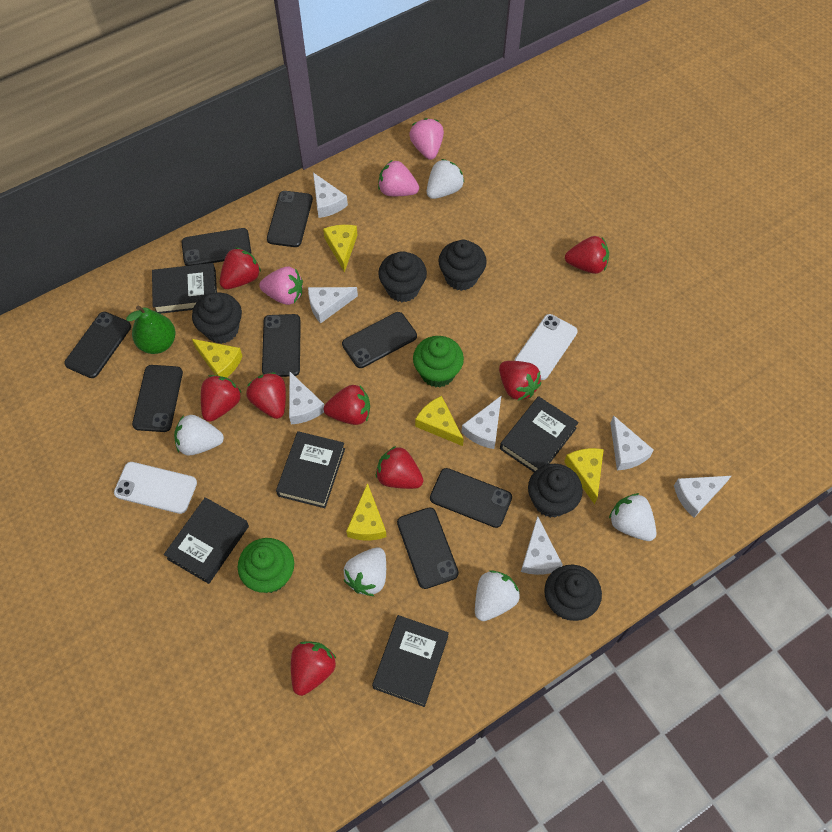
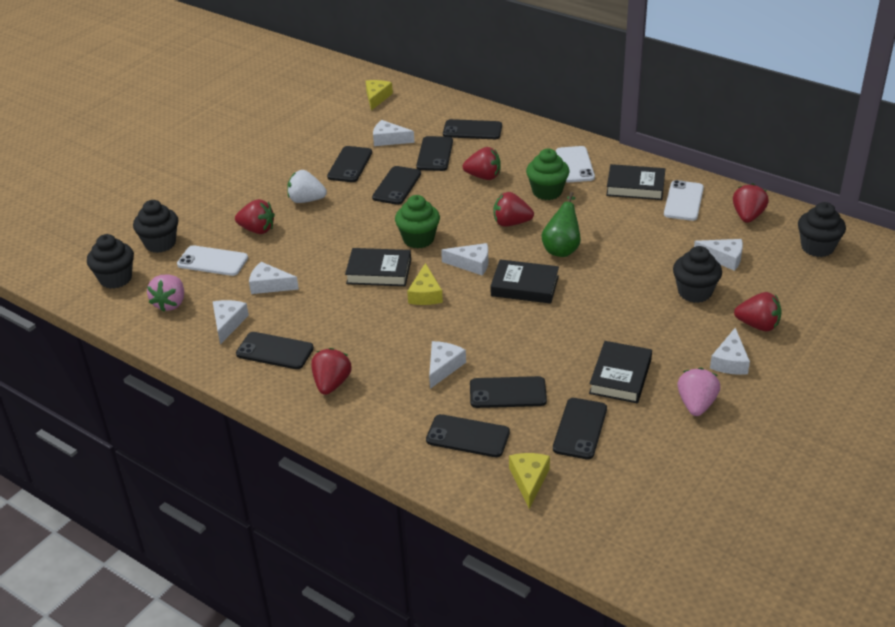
black book: 5 -> 4
black cupcake: 5 -> 4
pink strawberry: 3 -> 2
red strawberry: 8 -> 6
white phone: 2 -> 3
white strawberry: 5 -> 1
yellow cheese: 5 -> 3

